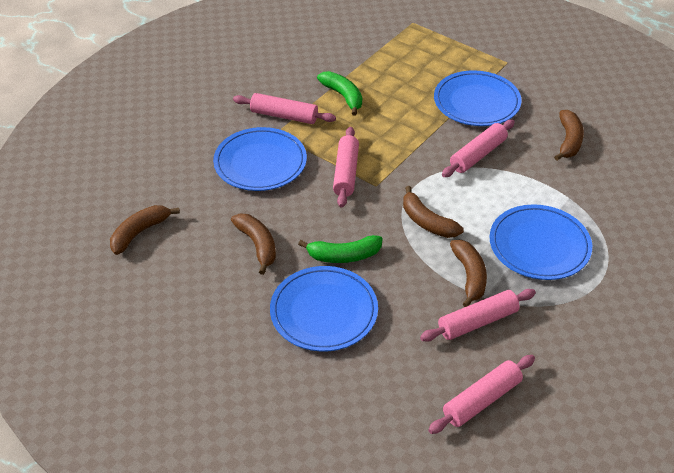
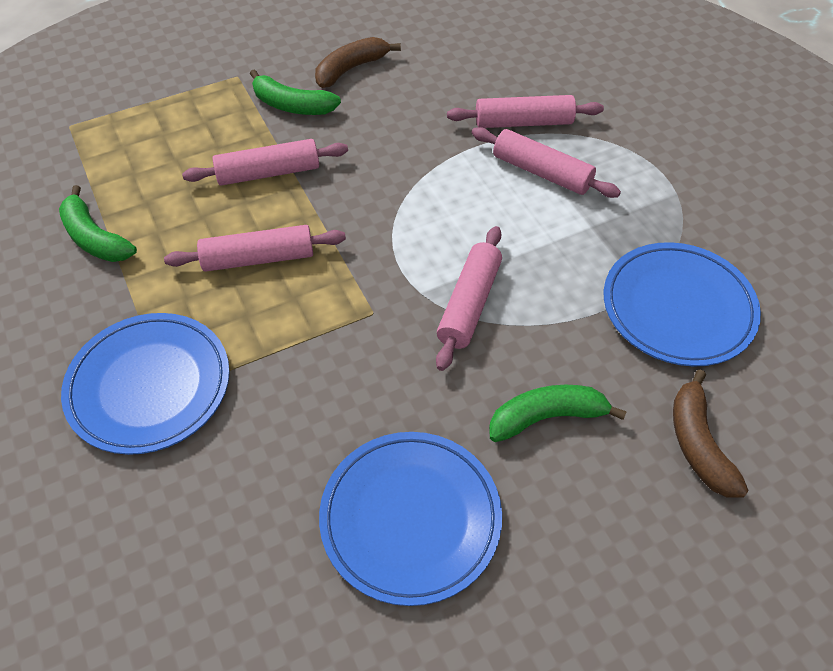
blue plate: 4 -> 3
brown banana: 5 -> 2
green banana: 2 -> 3

